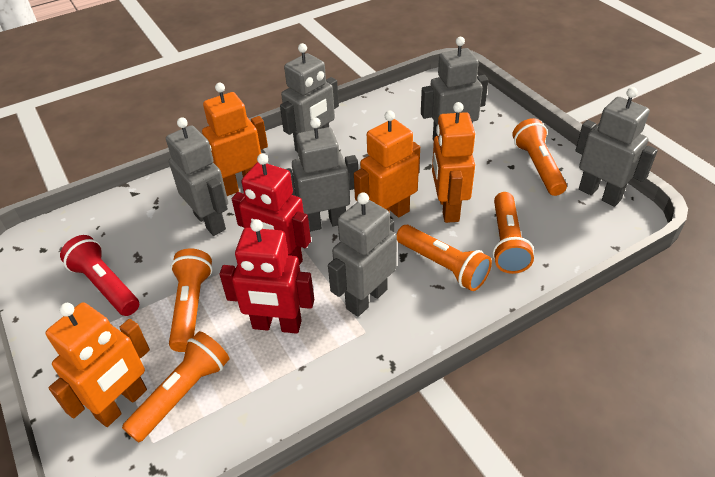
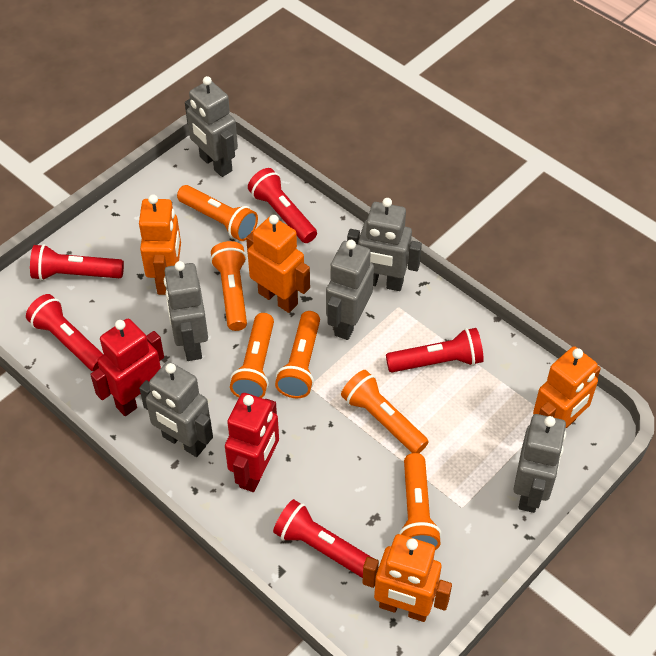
orange flashlight: 5 -> 6
red flashlight: 1 -> 5

